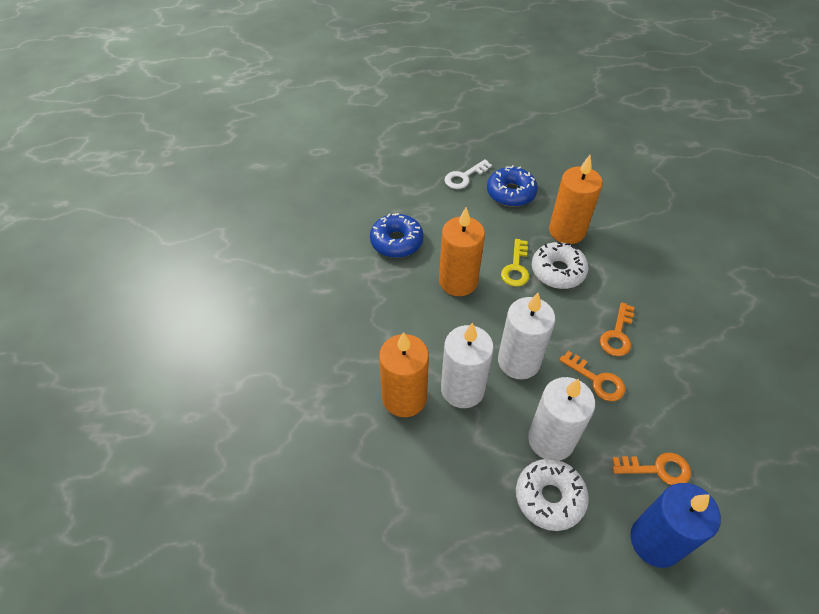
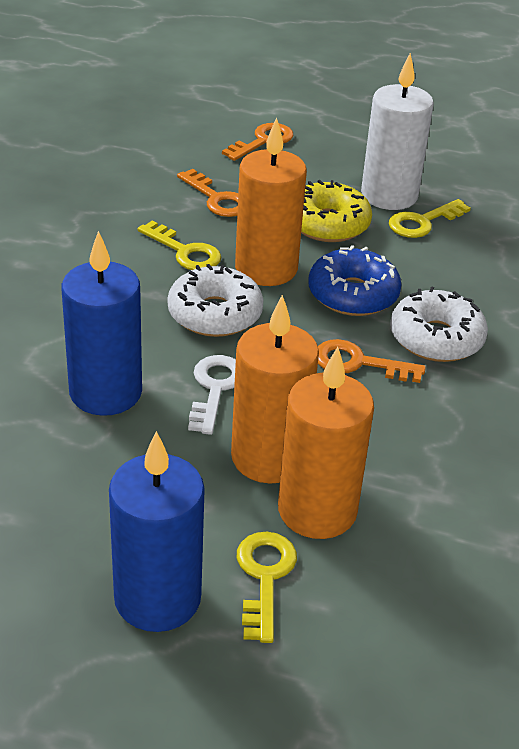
blue candle: 1 -> 2
blue donut: 2 -> 1
white candle: 3 -> 1
yellow donut: 0 -> 1
yellow key: 1 -> 3

